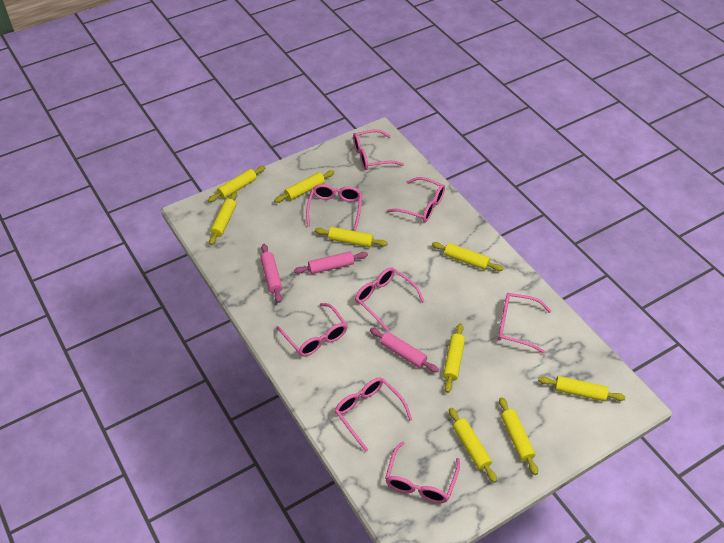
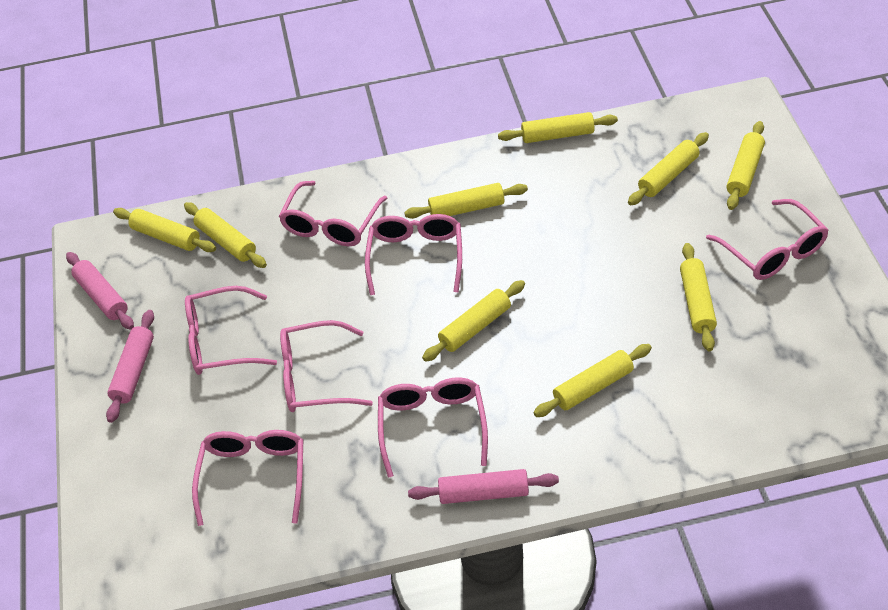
pink glasses: 8 -> 7

